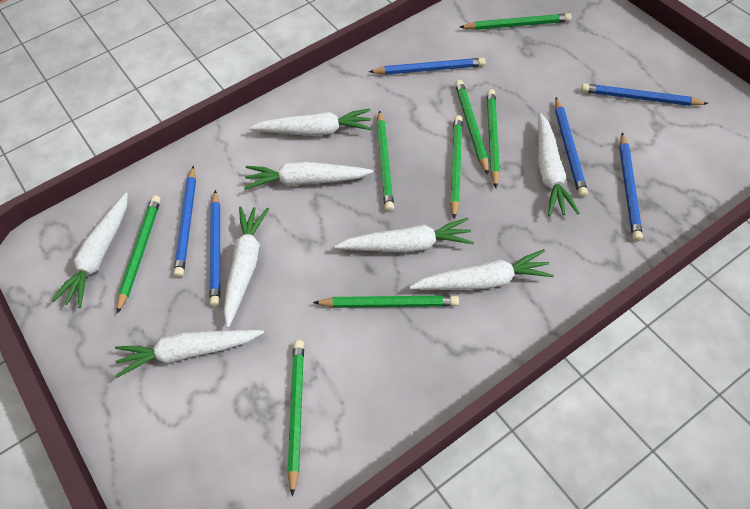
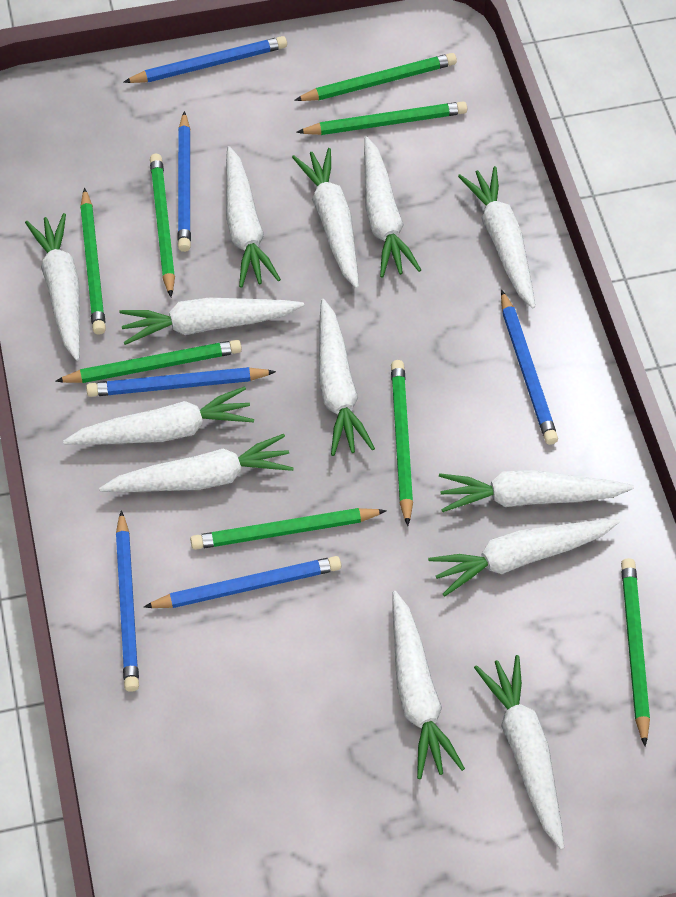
white carrot: 8 -> 13

